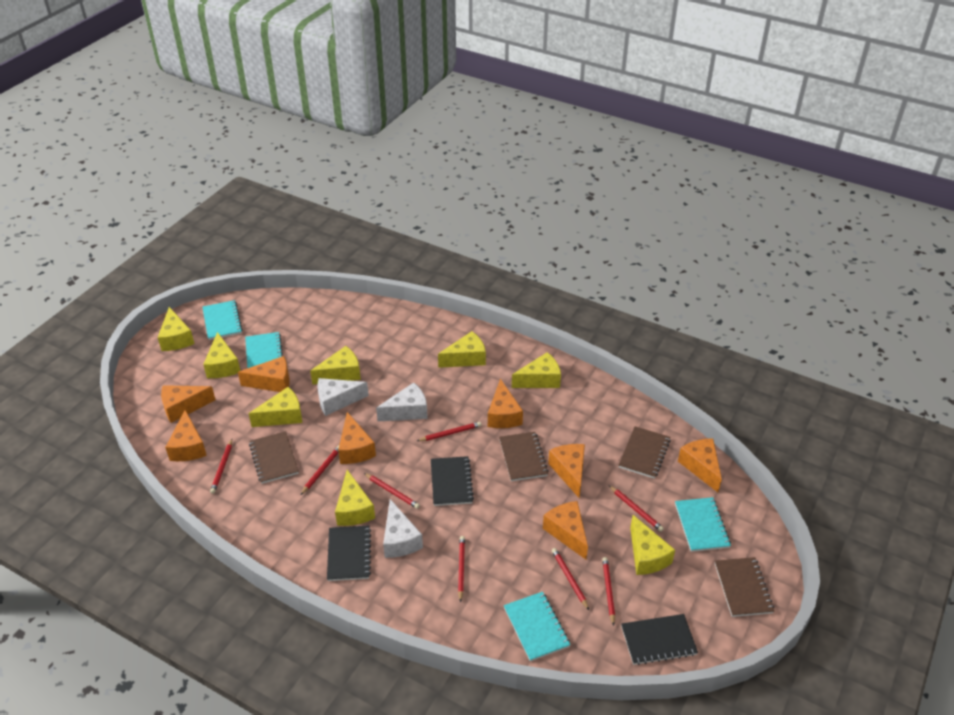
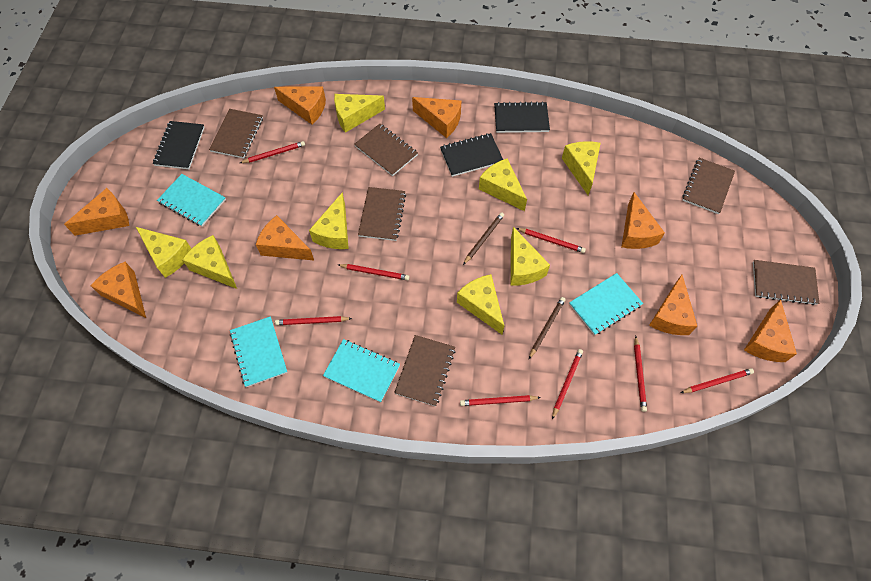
brown notebook: 4 -> 6
brown pencil: 0 -> 2
white cheese: 3 -> 0

